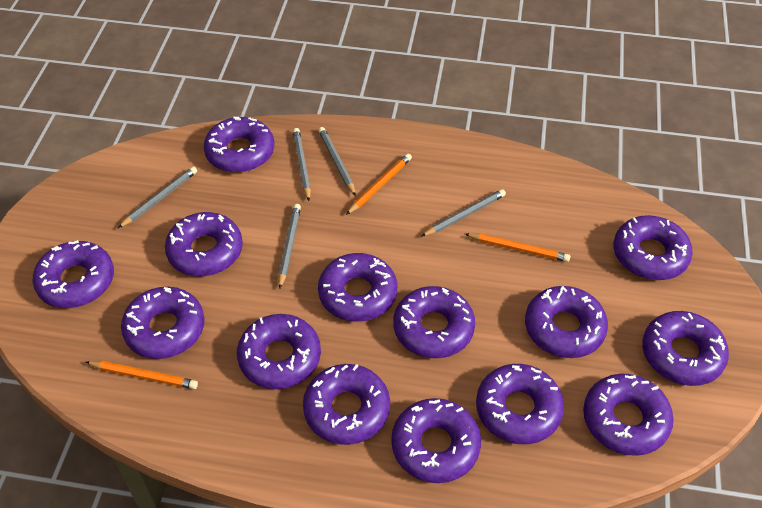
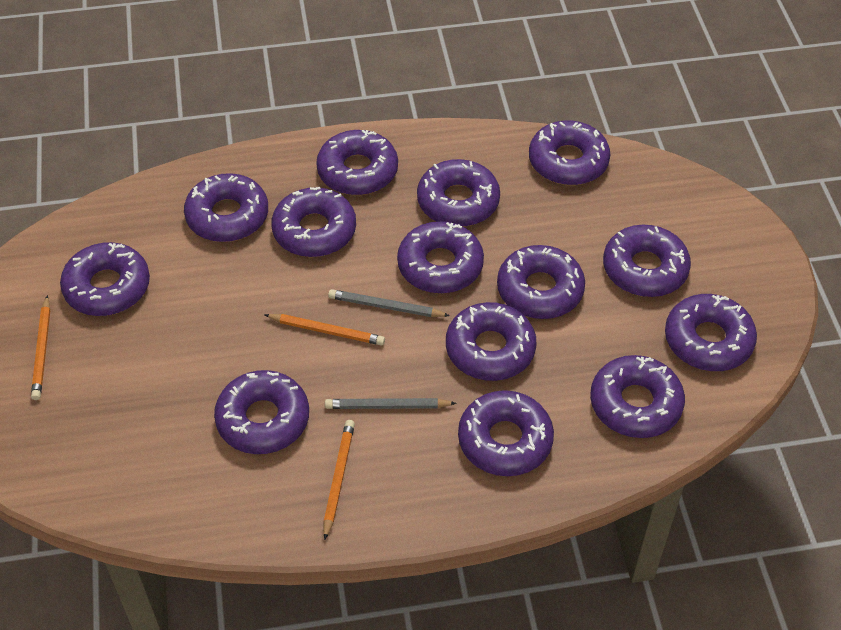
grey pencil: 5 -> 2

